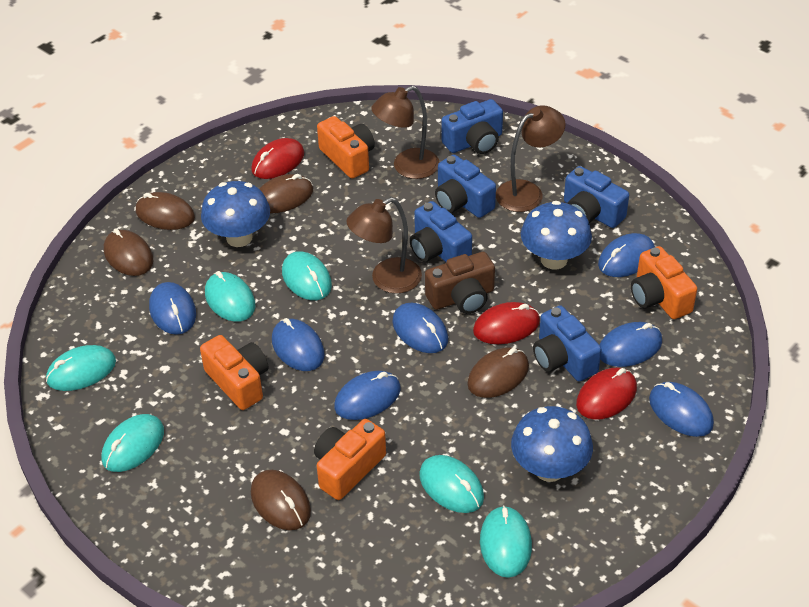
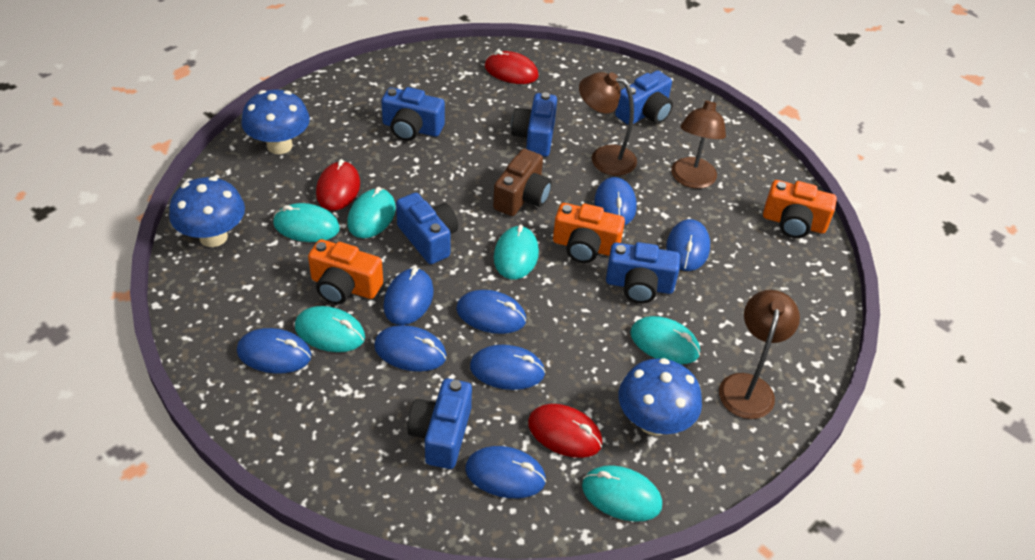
blue camera: 5 -> 6
blue mouse: 7 -> 8
brown mouse: 5 -> 0
orange camera: 4 -> 3

